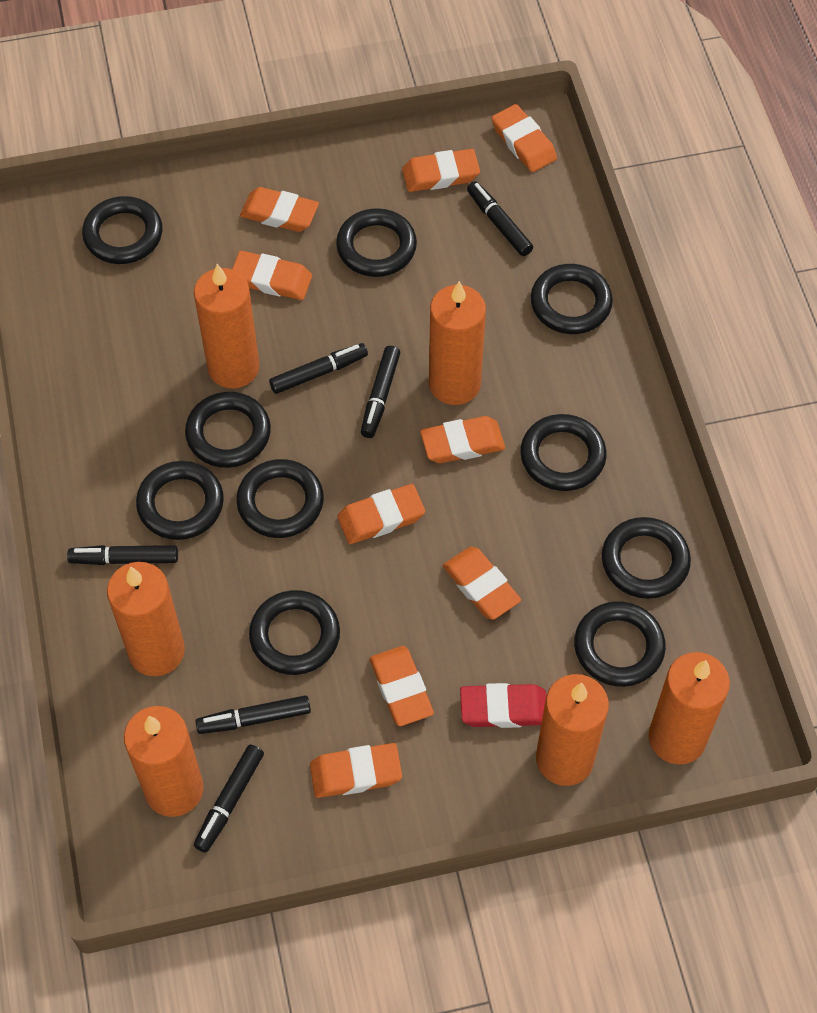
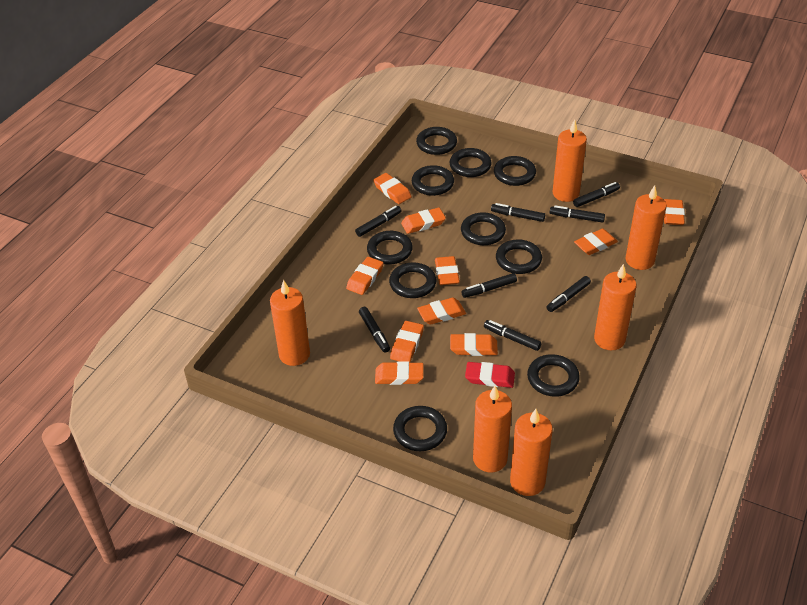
black marker: 6 -> 8
orange eraser: 9 -> 10

